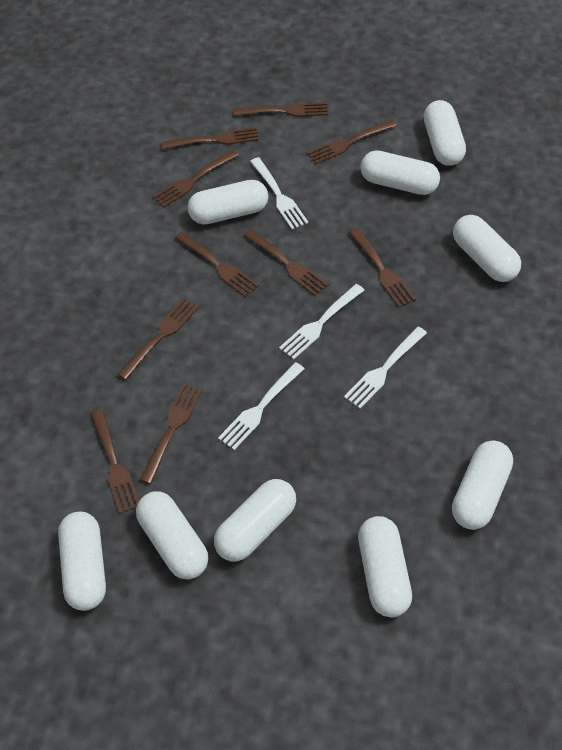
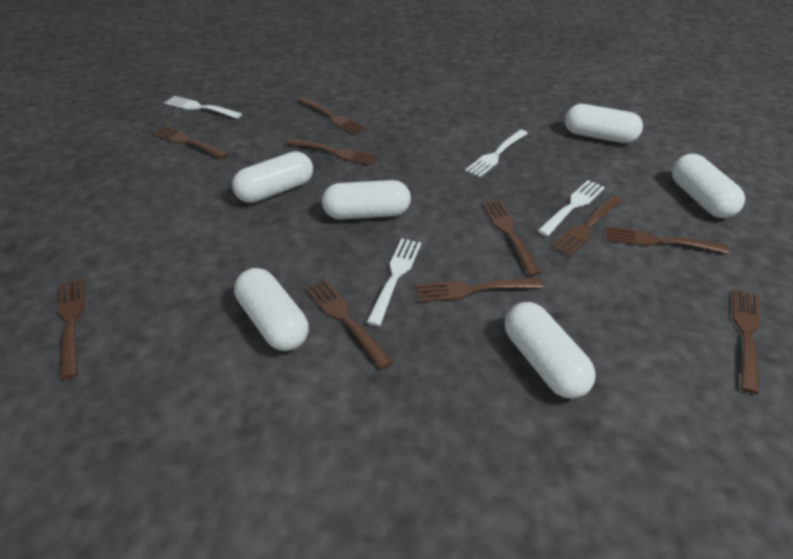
white capsule: 9 -> 6

